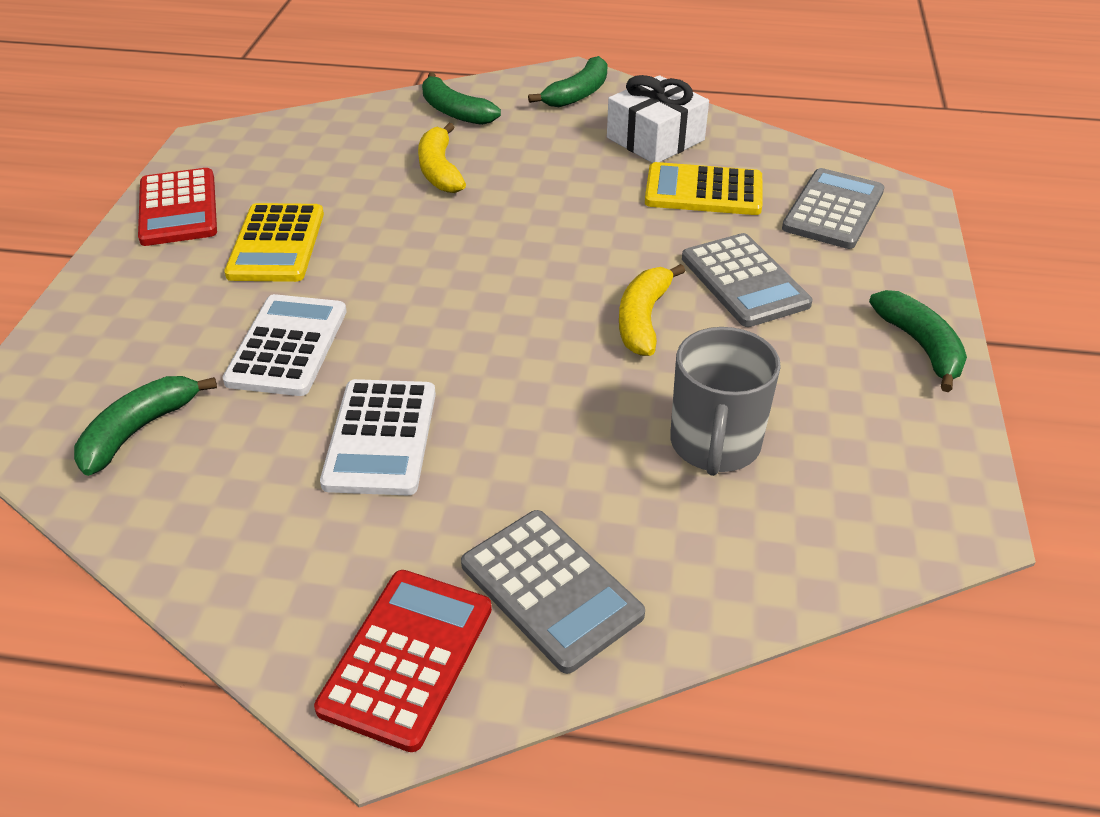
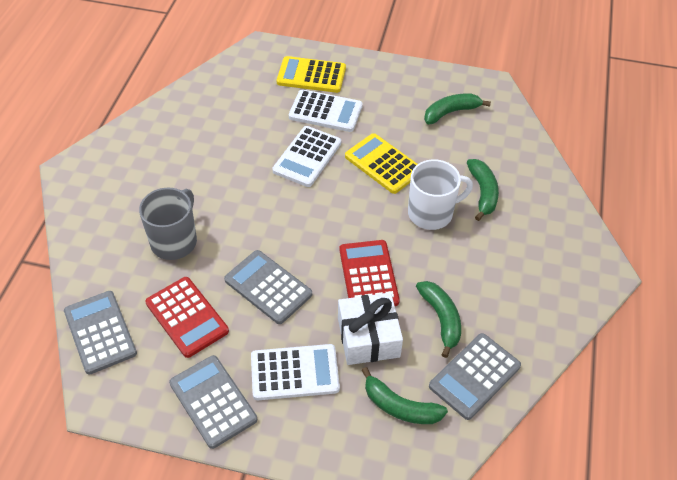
grey calculator: 3 -> 4
white calculator: 2 -> 3
white mug: 0 -> 1
yellow banana: 2 -> 0

